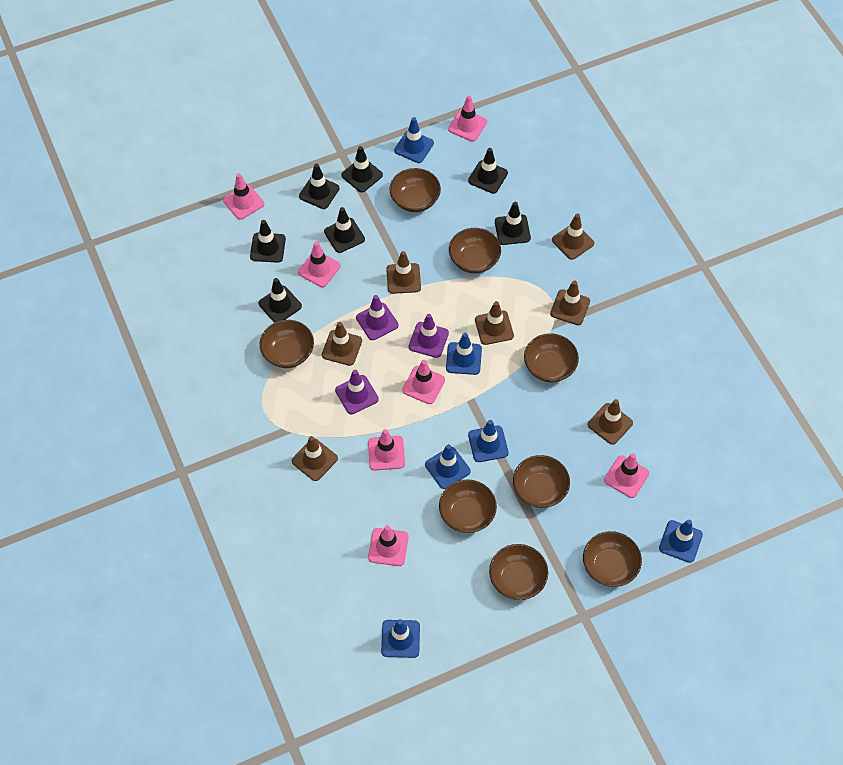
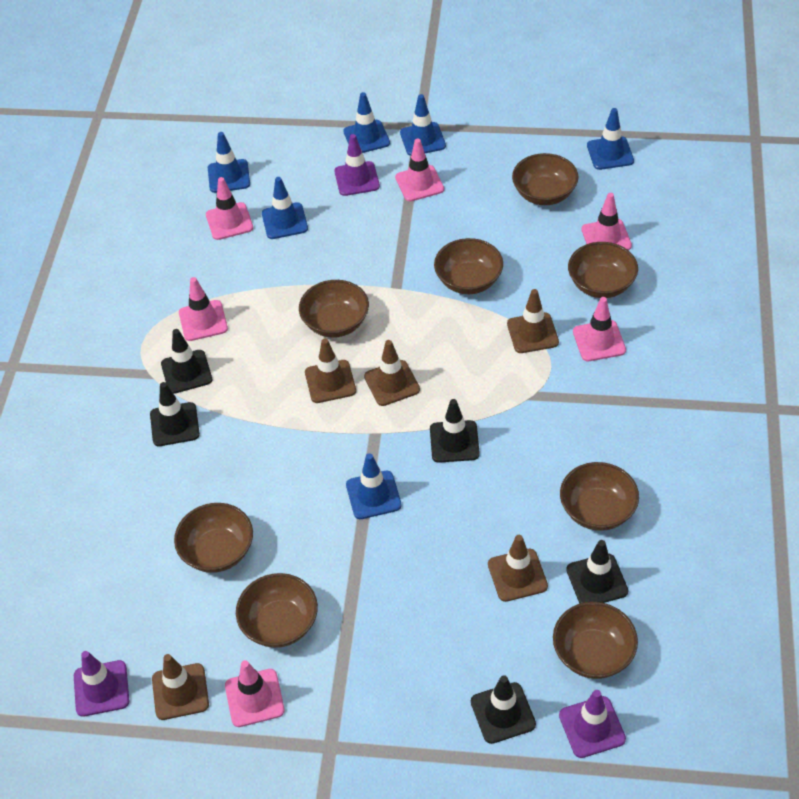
black traffic cone: 7 -> 5
brown traffic cone: 7 -> 5
pink traffic cone: 7 -> 6

